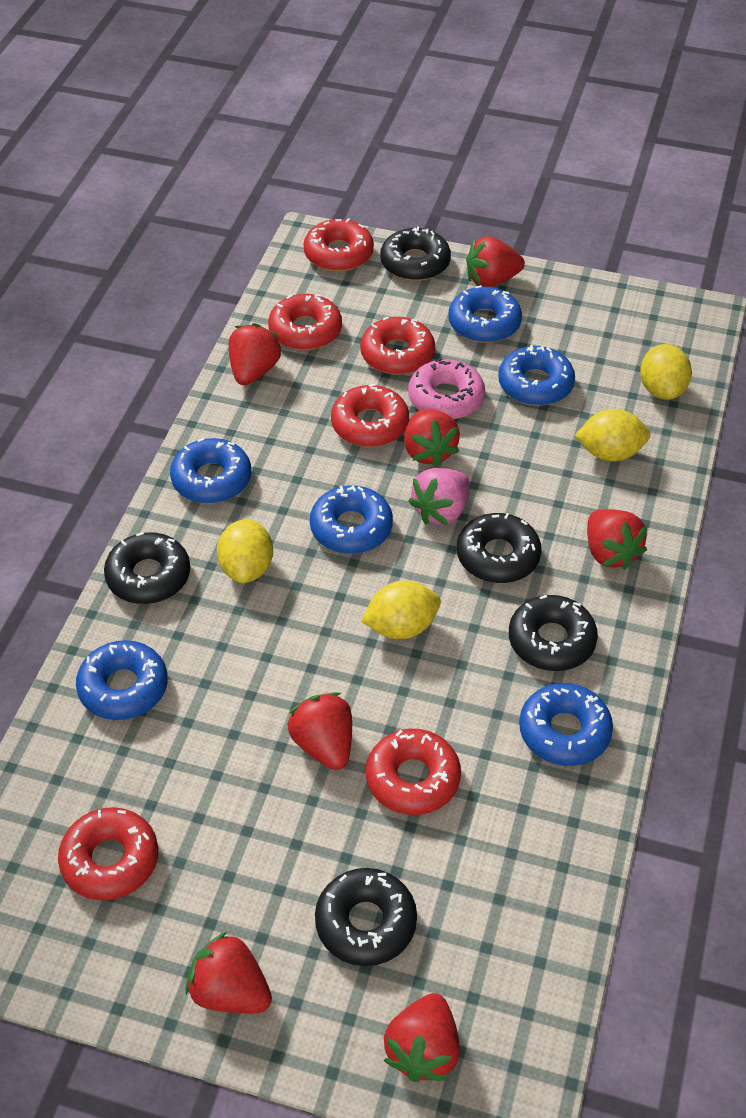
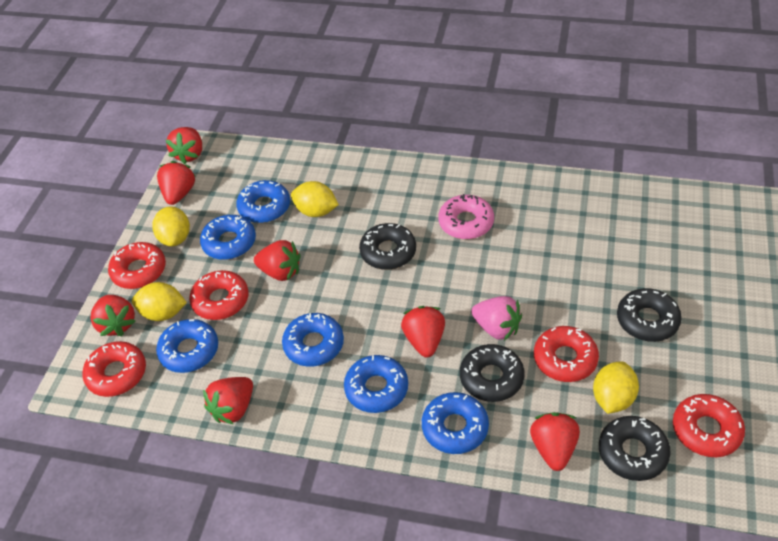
black donut: 5 -> 4
red donut: 6 -> 5

